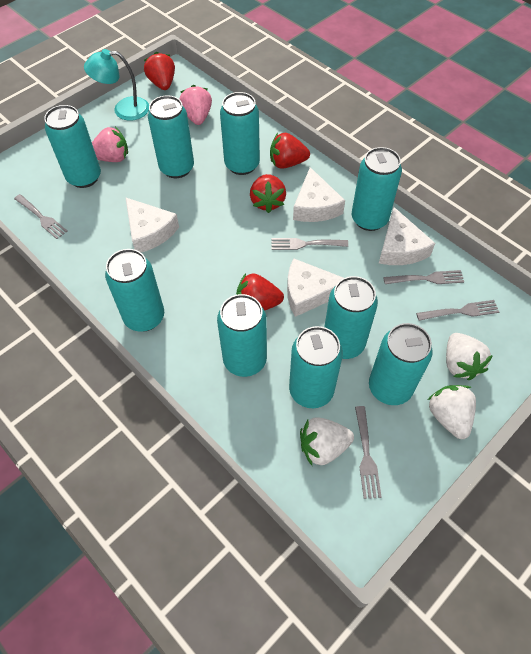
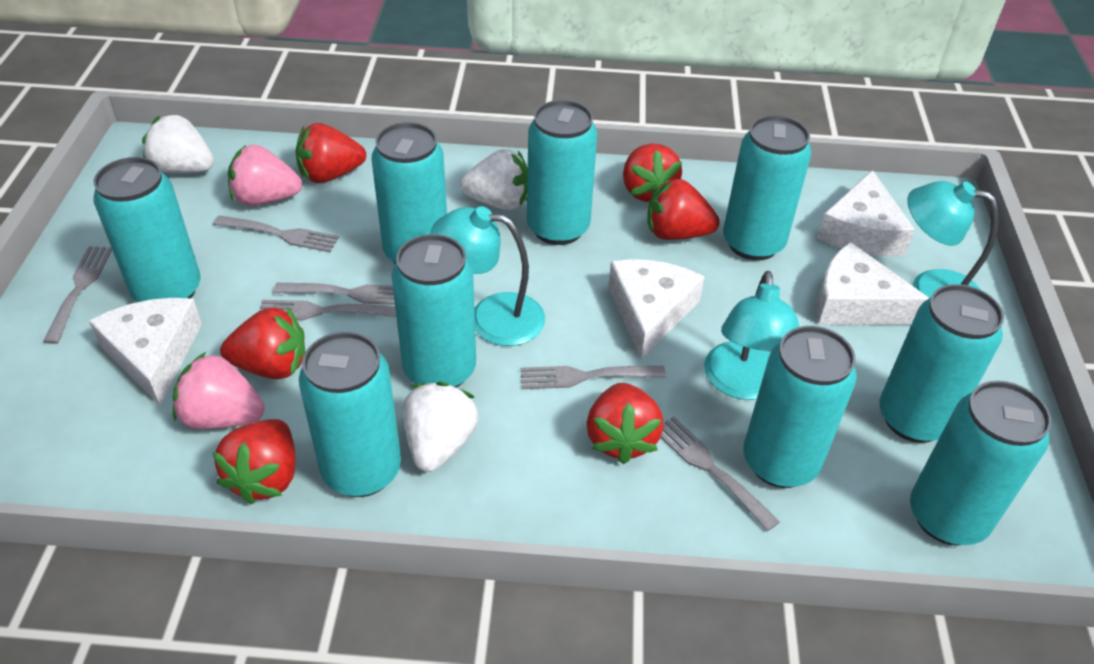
grey fork: 5 -> 6
red strawberry: 4 -> 6
turquoise lamp: 1 -> 3

